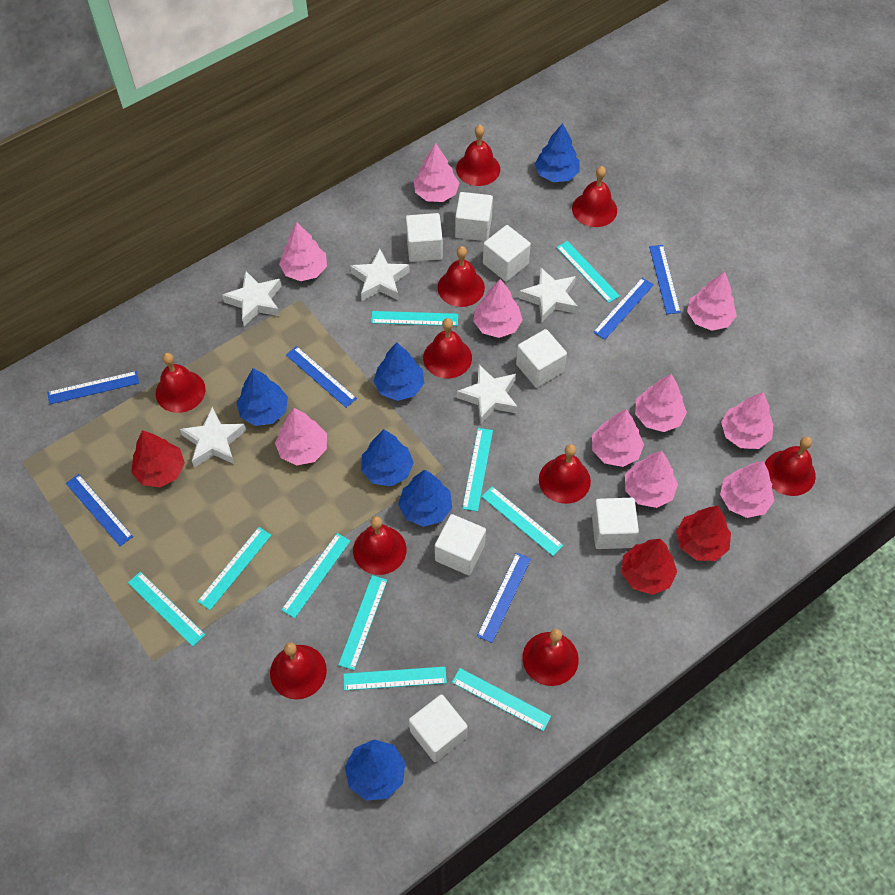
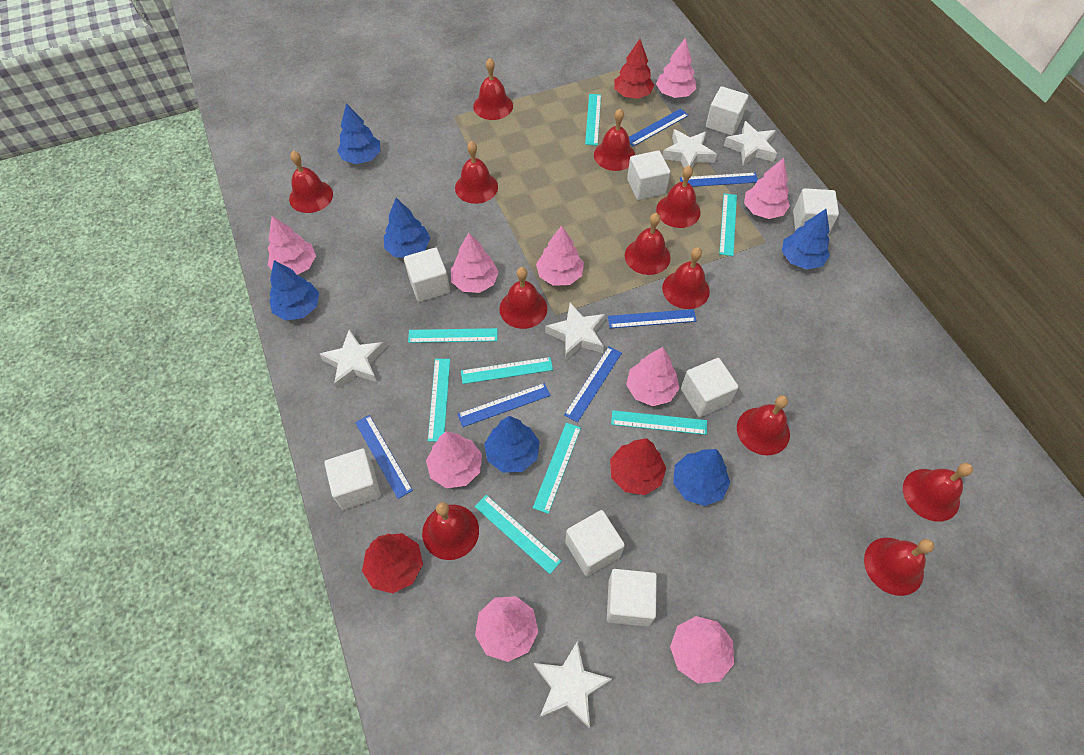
pink tree: 10 -> 9
red bell: 10 -> 12
turquoise ruler: 10 -> 8
white cube: 7 -> 8

